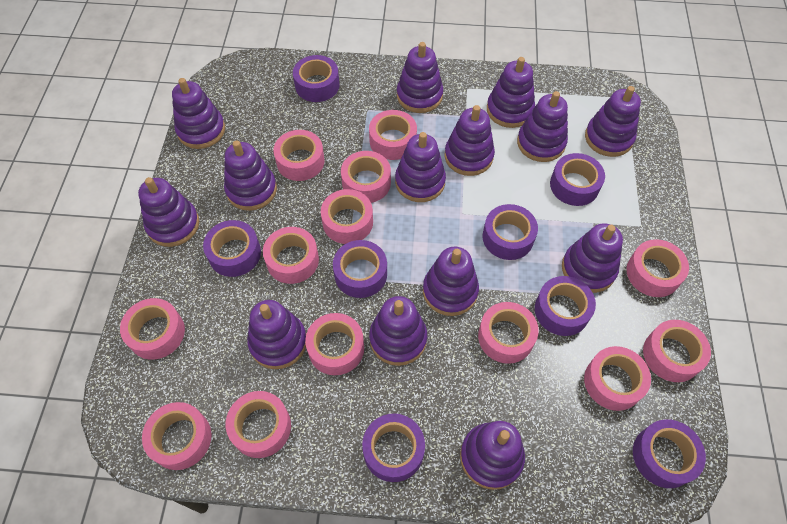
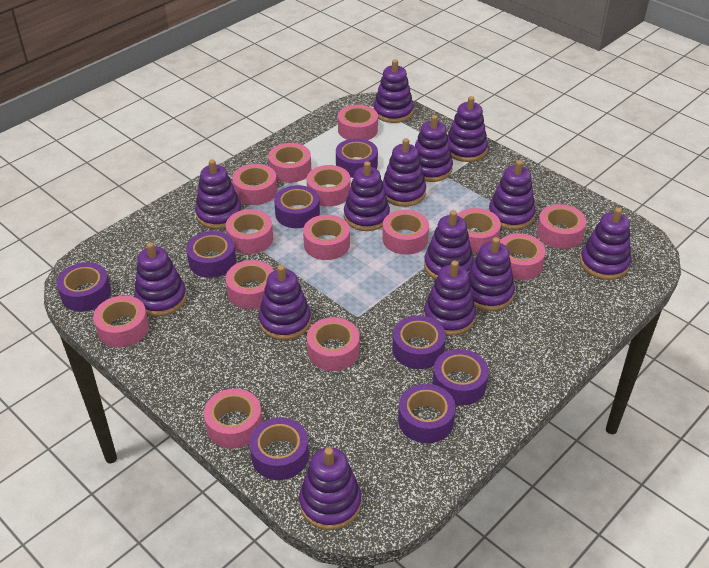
pink tape: 13 -> 14

